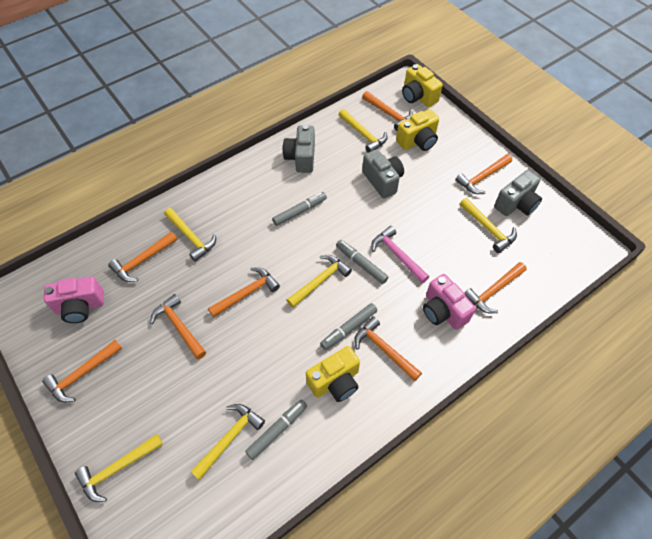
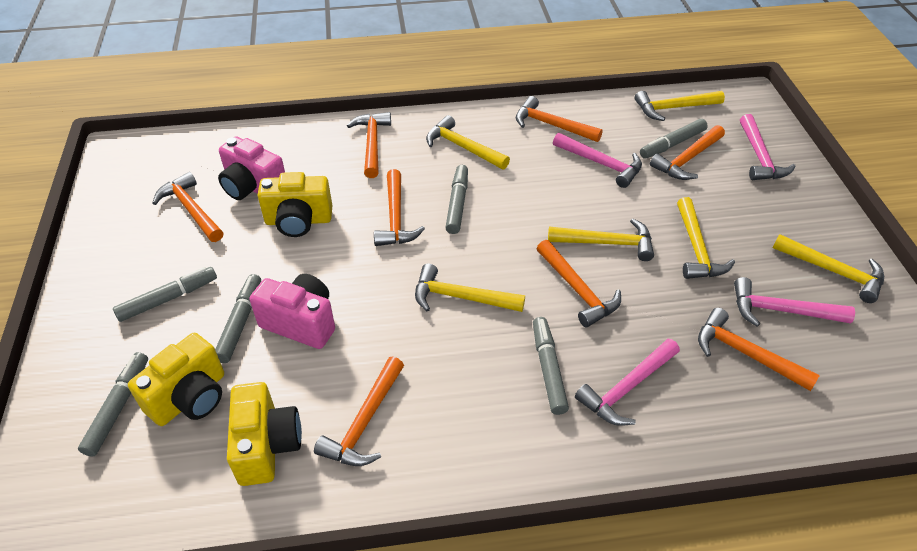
grey camera: 3 -> 0
grey marker: 4 -> 6
pink hammer: 1 -> 4

